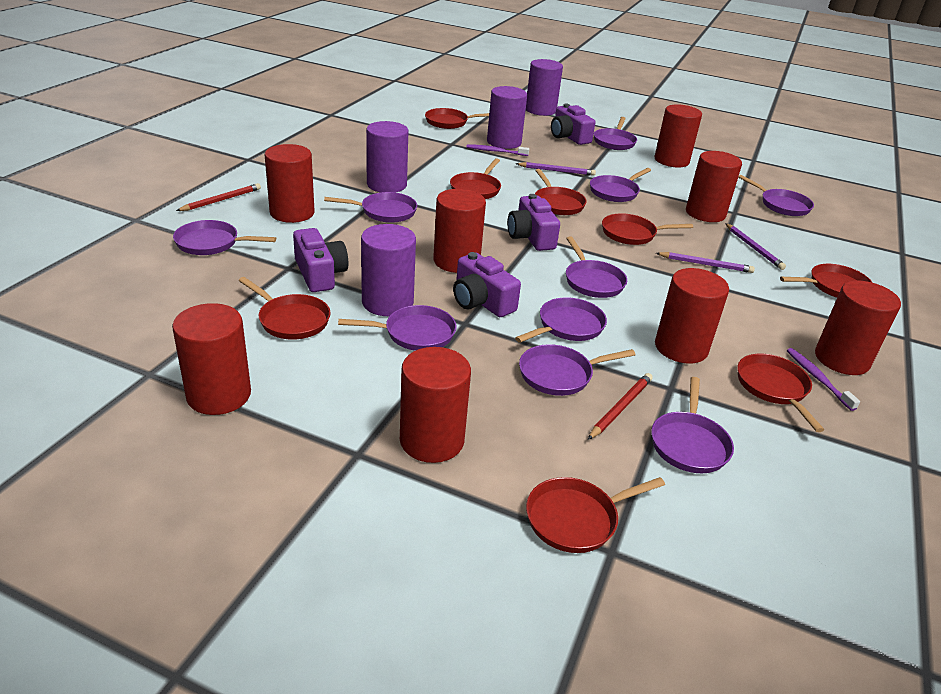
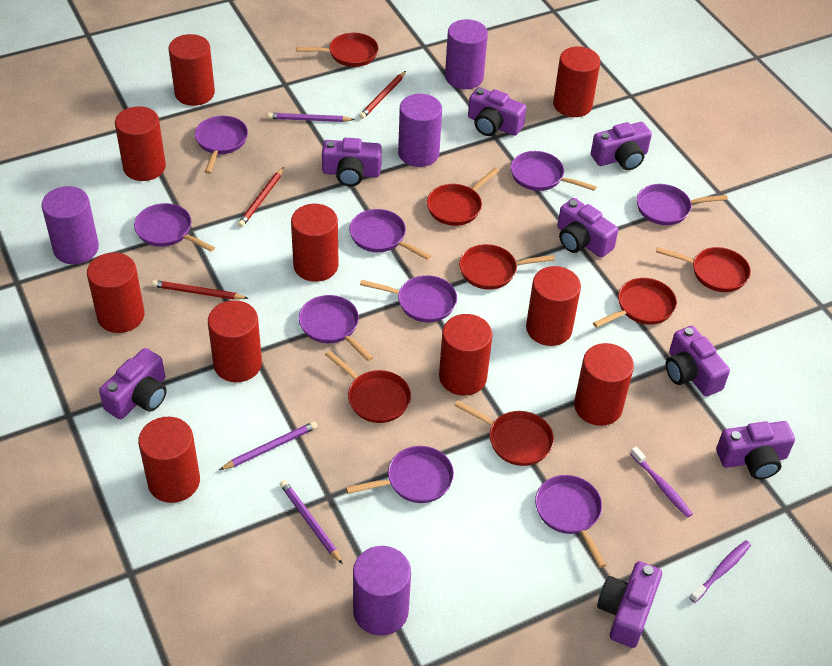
purple camera: 4 -> 8
purple pan: 10 -> 9
red cylinder: 8 -> 10
red pan: 8 -> 7
red pencil: 2 -> 3

